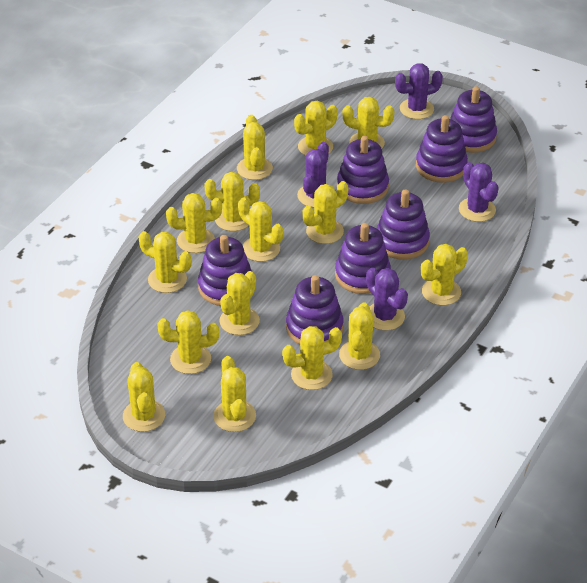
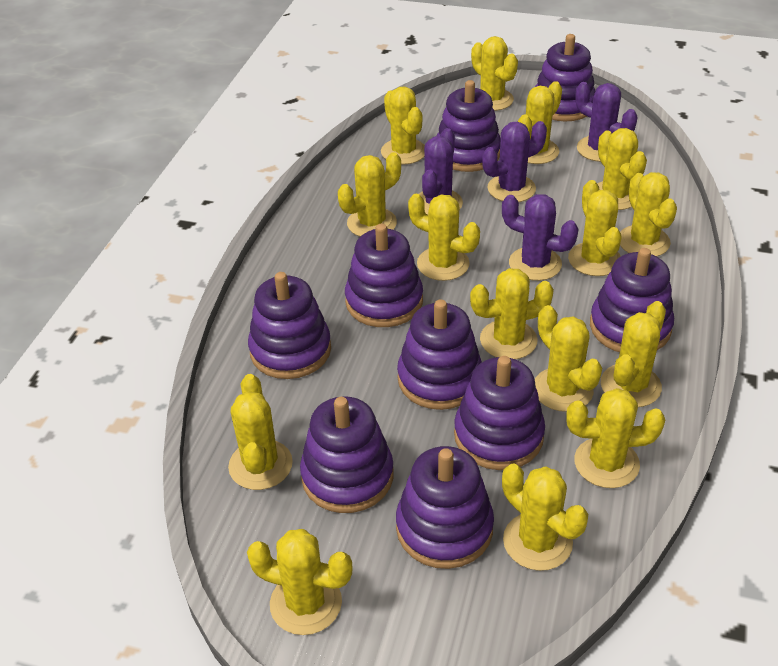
purple stacking toy: 7 -> 9

